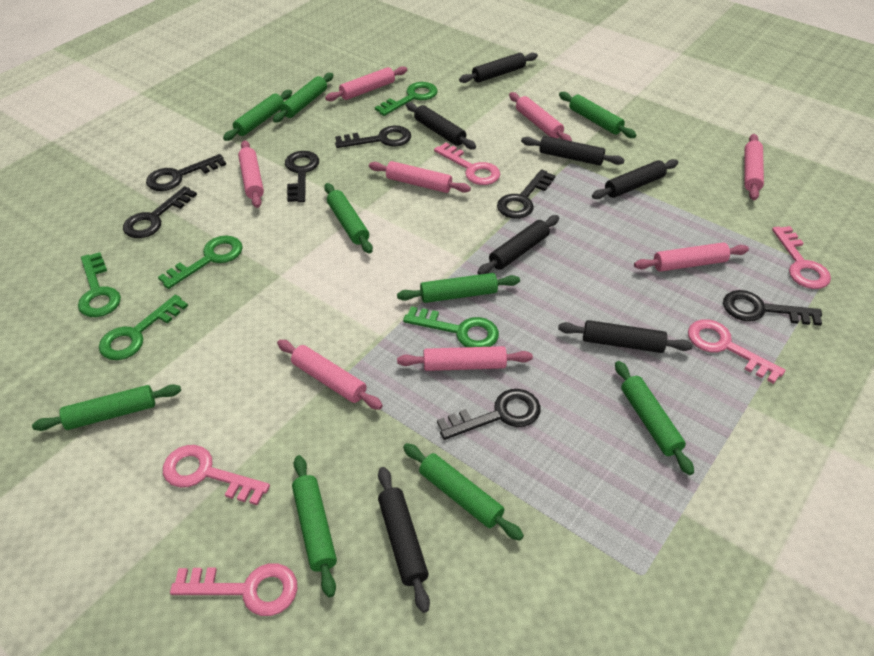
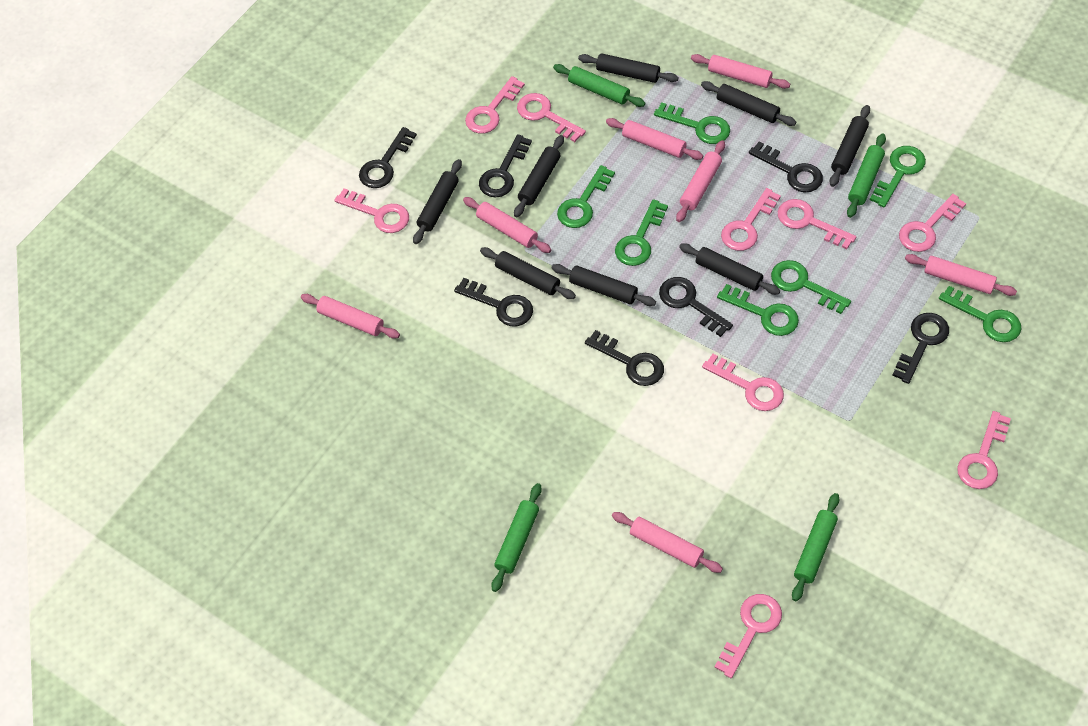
black rolling pin: 7 -> 8
green key: 5 -> 7
green rolling pin: 9 -> 4
pink key: 5 -> 9
pink rolling pin: 8 -> 7

